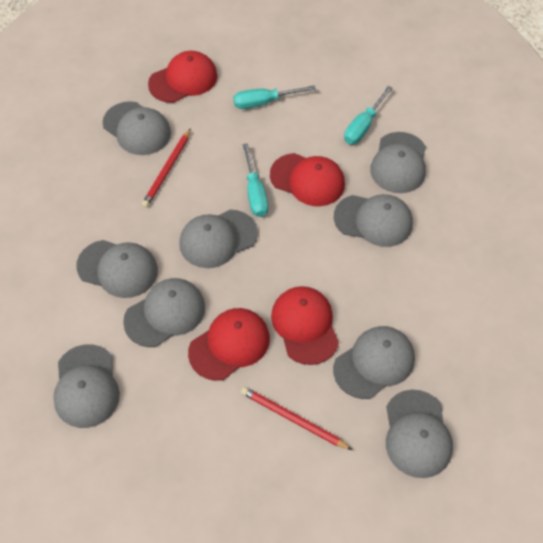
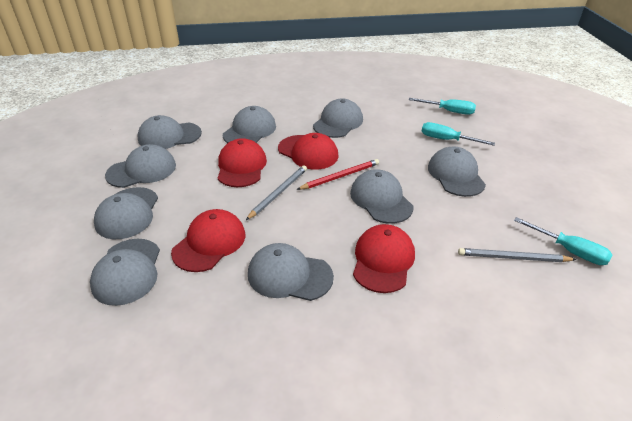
grey pencil: 0 -> 2
red pencil: 2 -> 1

